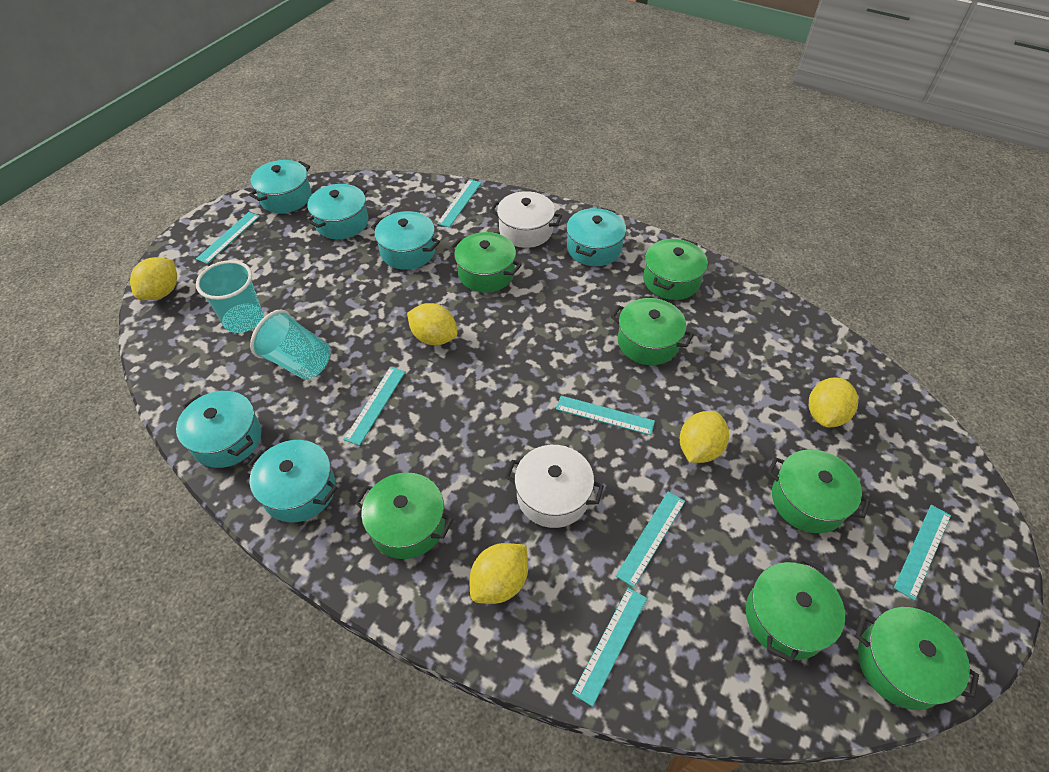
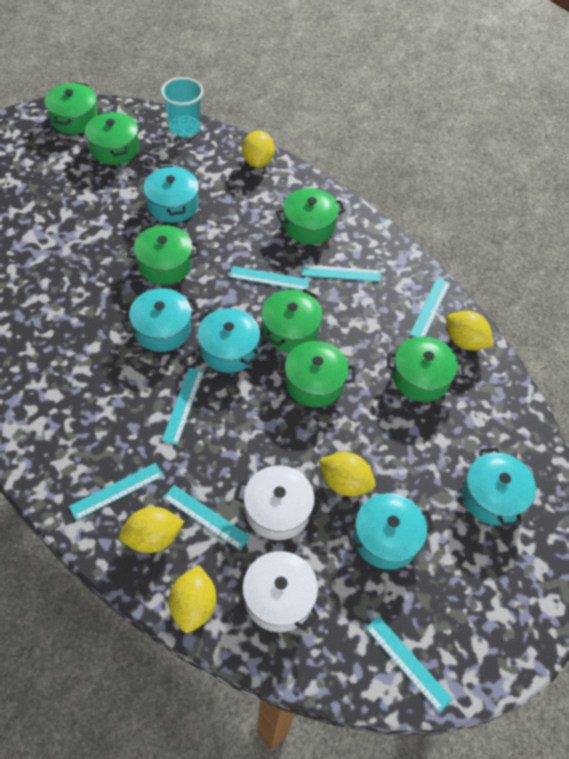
turquoise cup: 2 -> 1
turquoise pot: 6 -> 5

